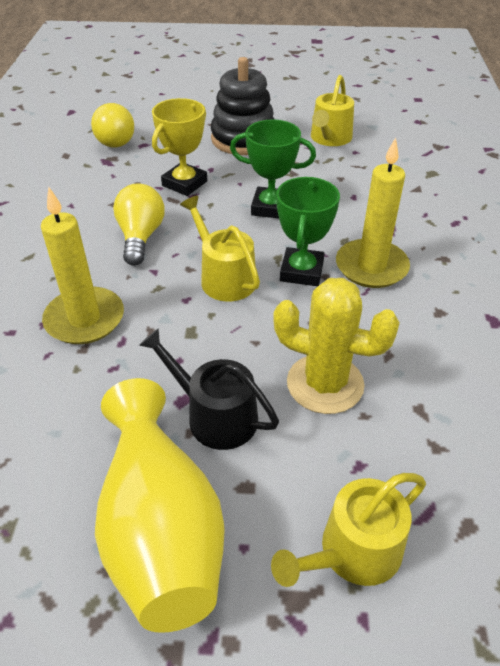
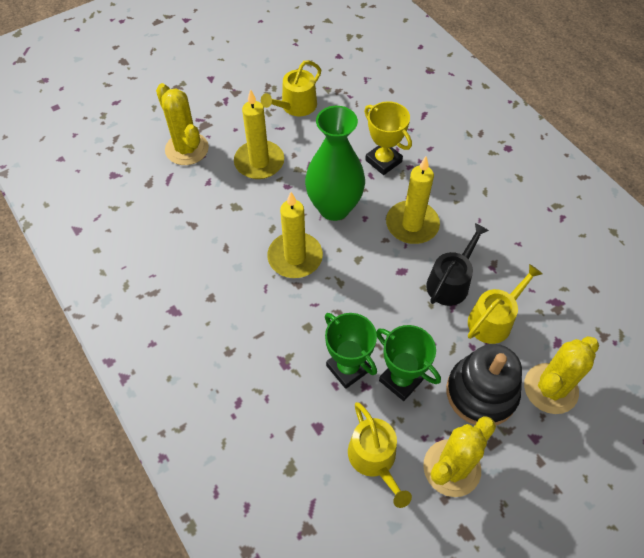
green vase: 0 -> 1
yellow cactus: 1 -> 3
yellow candle: 2 -> 3
yellow light bulb: 2 -> 0
yellow vase: 1 -> 0

